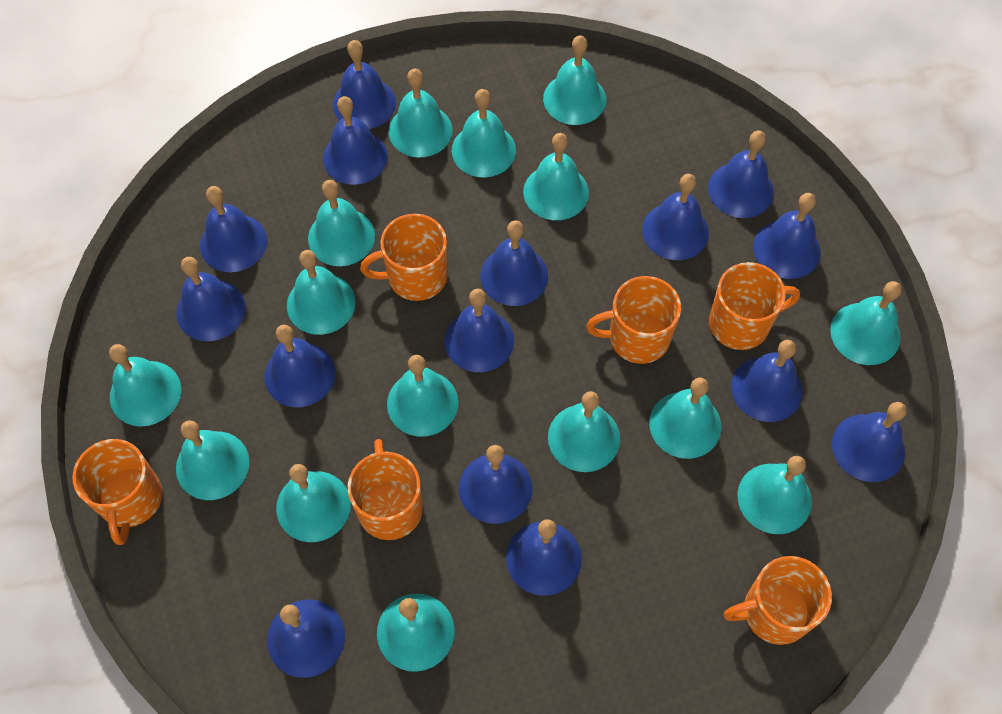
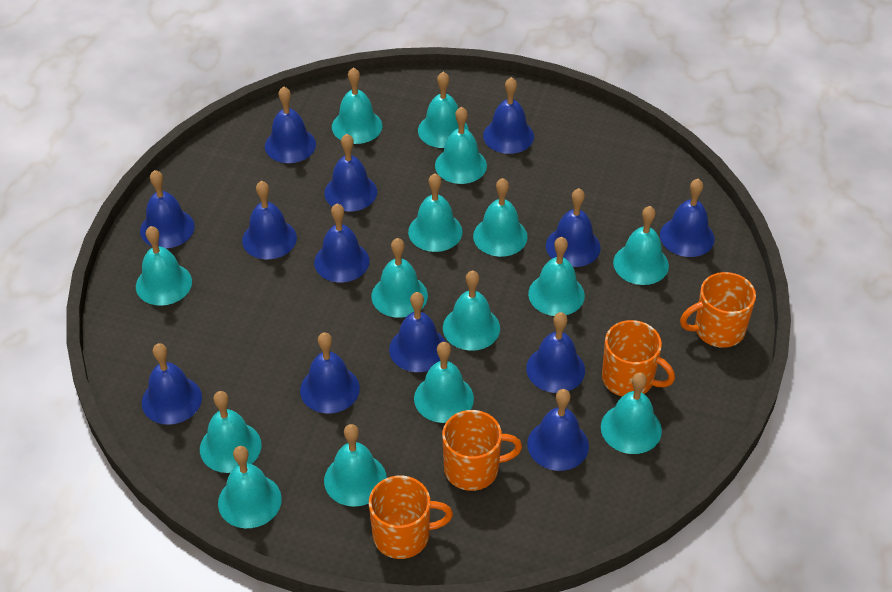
blue bell: 15 -> 13
orange mug: 6 -> 4

